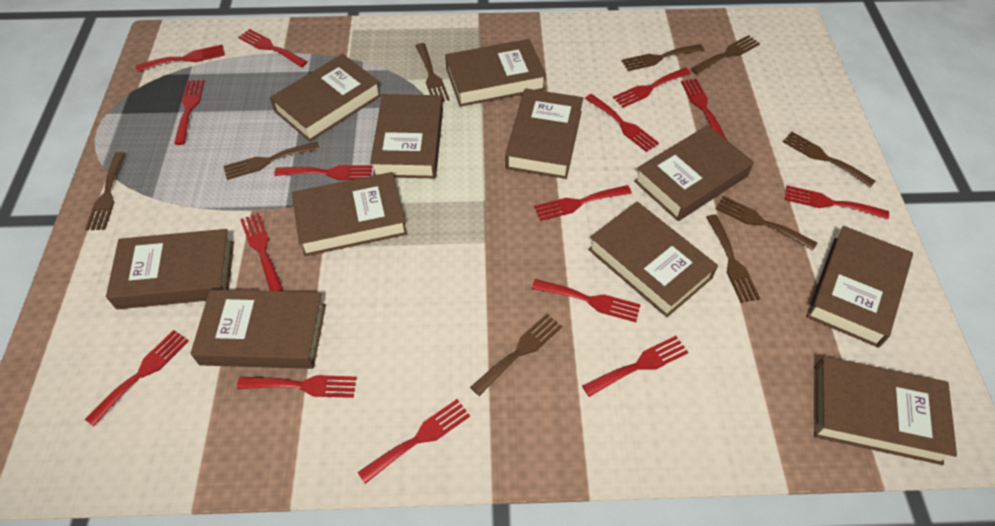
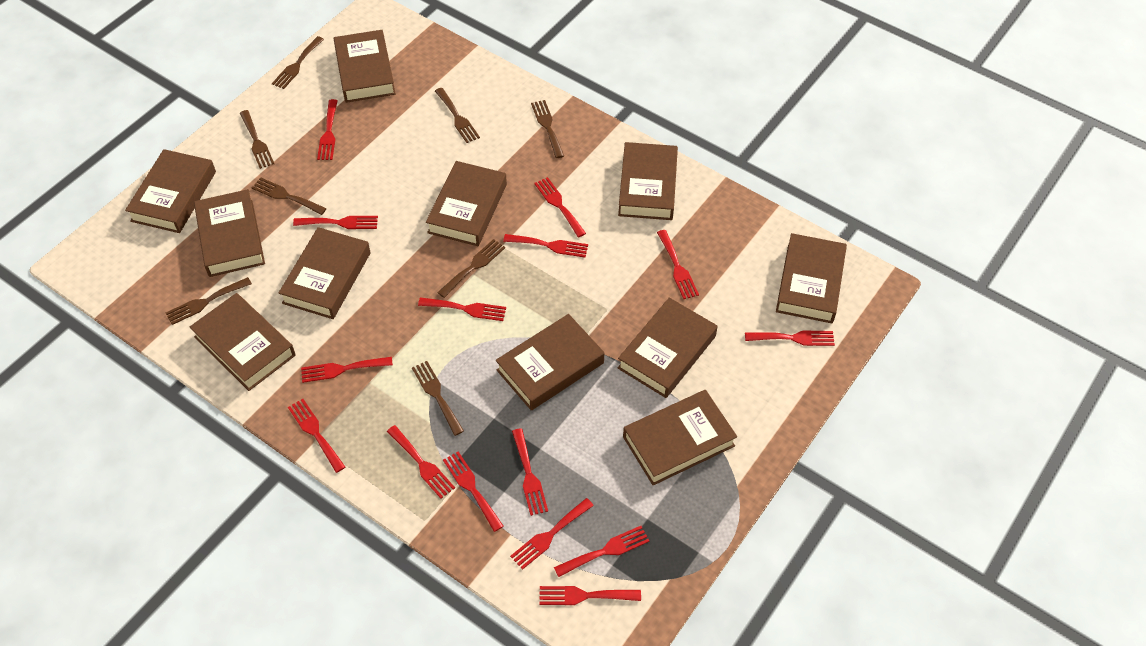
brown fork: 9 -> 8

